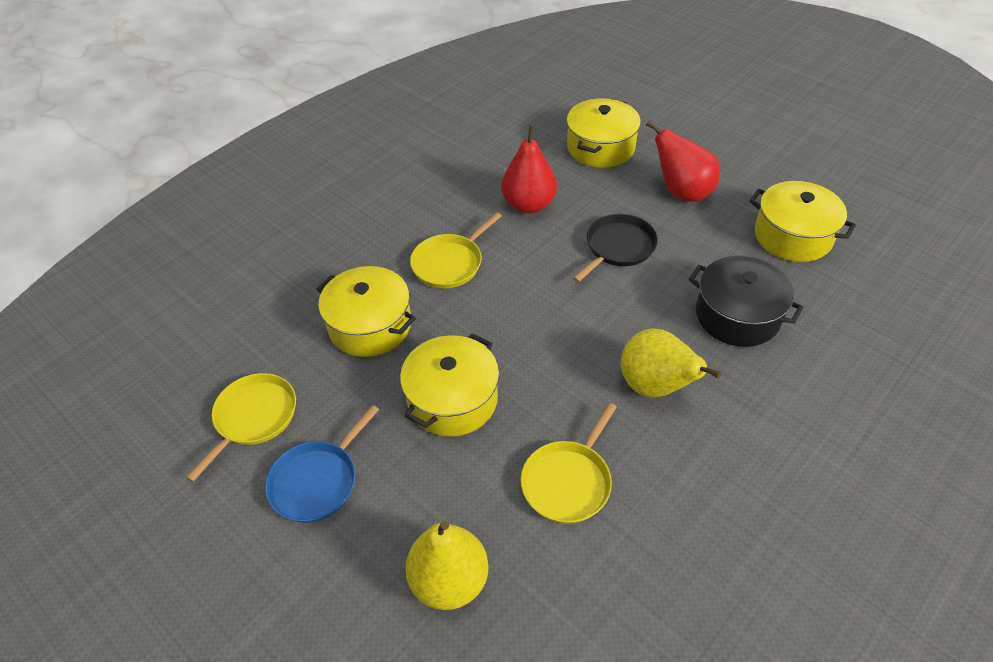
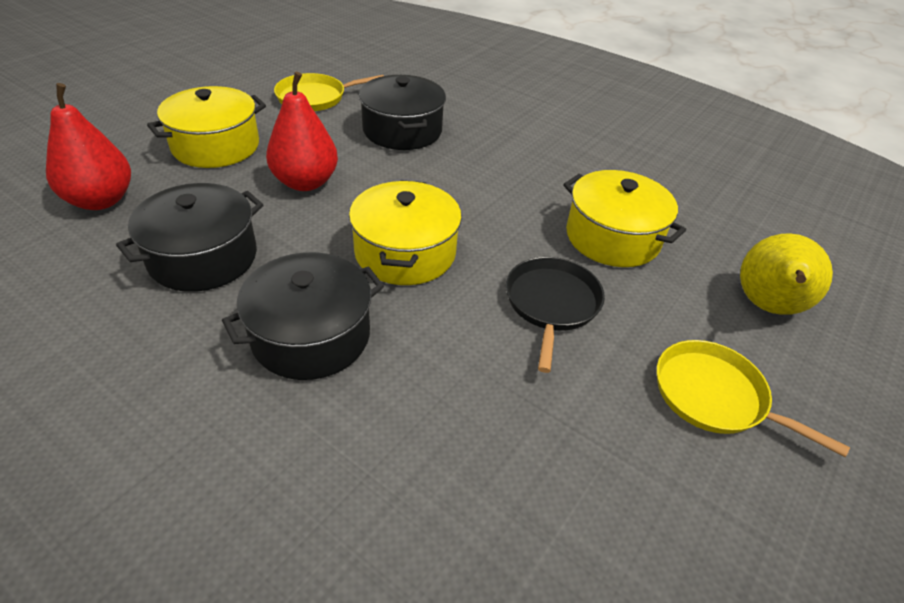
black pot: 1 -> 3
blue pan: 1 -> 0
yellow pan: 3 -> 2
yellow pear: 2 -> 1
yellow pot: 4 -> 3

